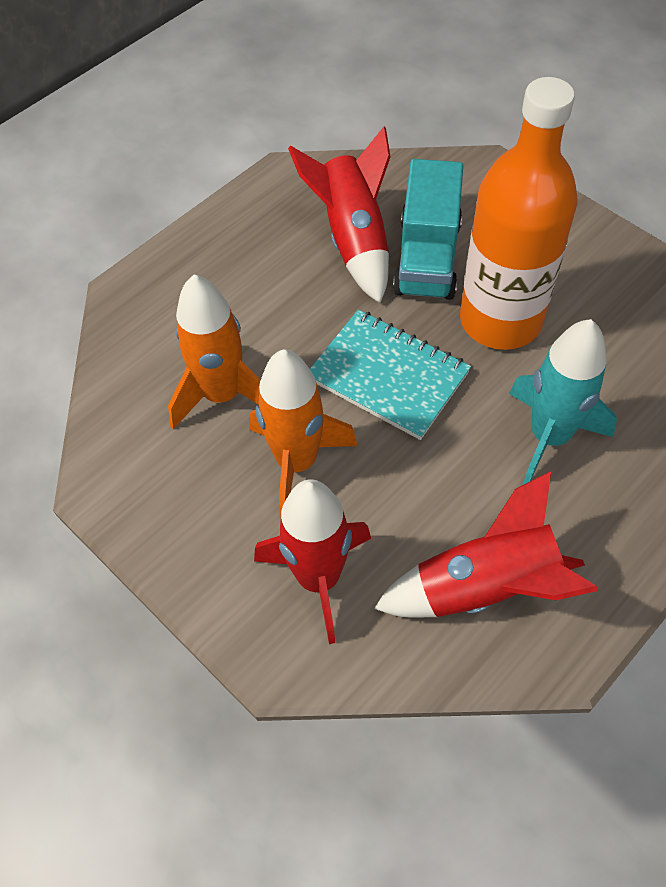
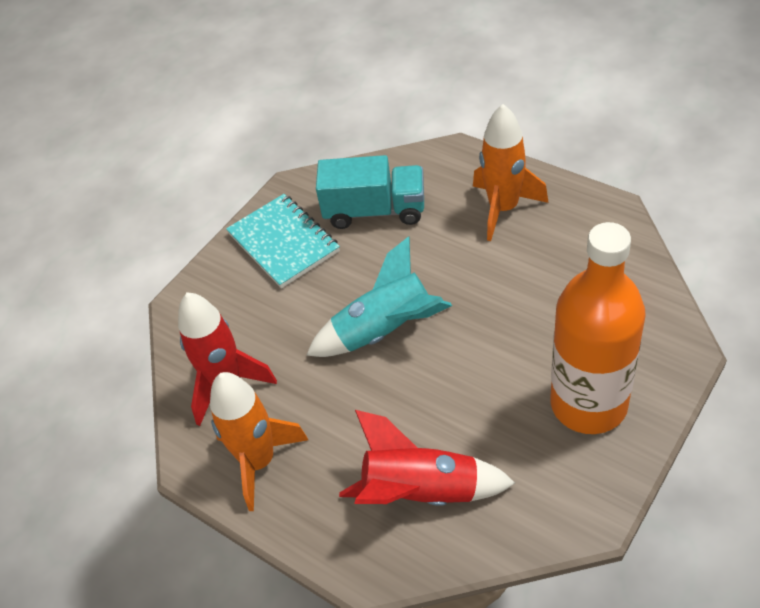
red rocket: 3 -> 2

